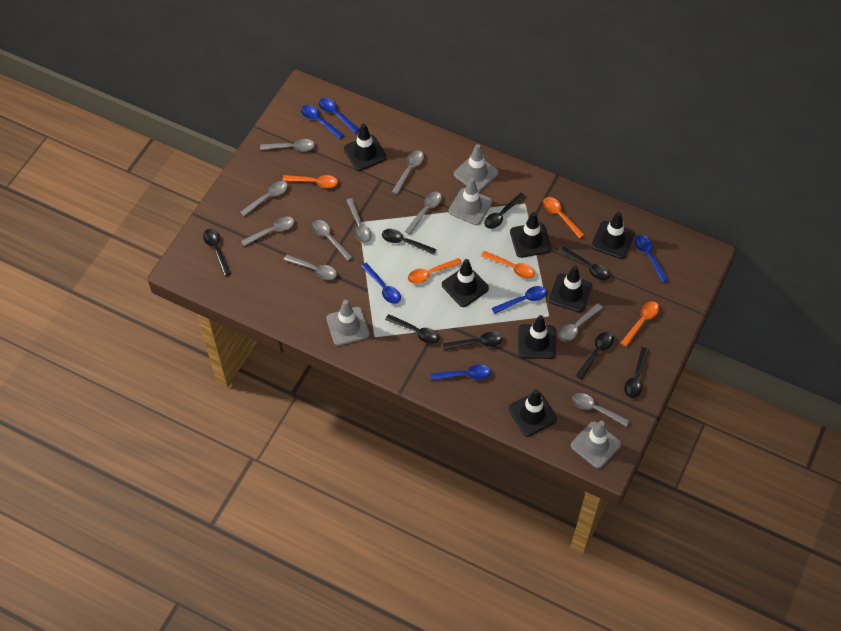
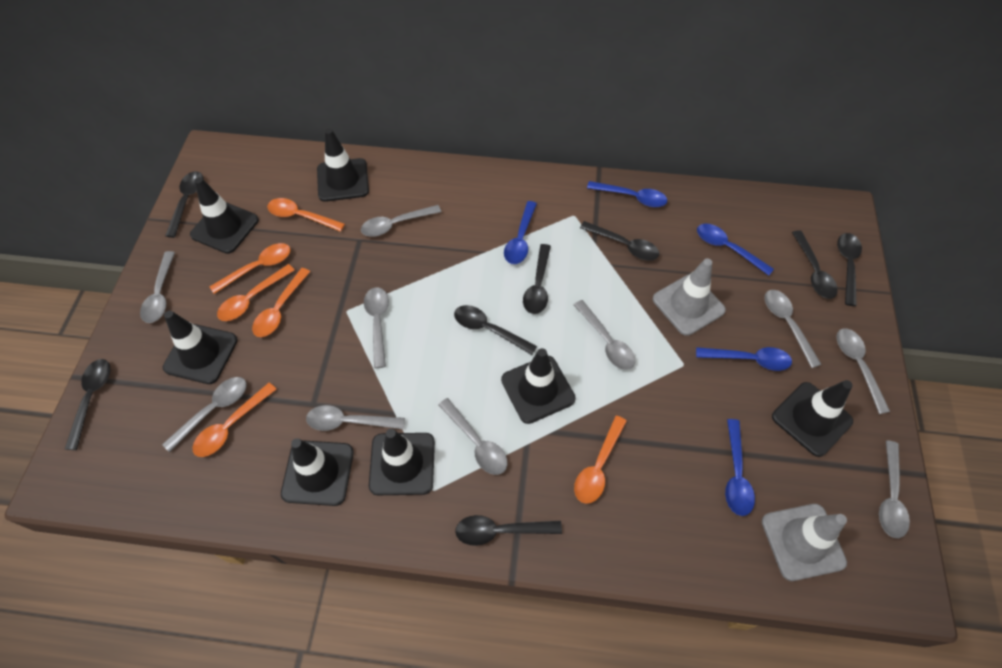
blue spoon: 6 -> 5
grey traffic cone: 4 -> 2
orange spoon: 5 -> 6

